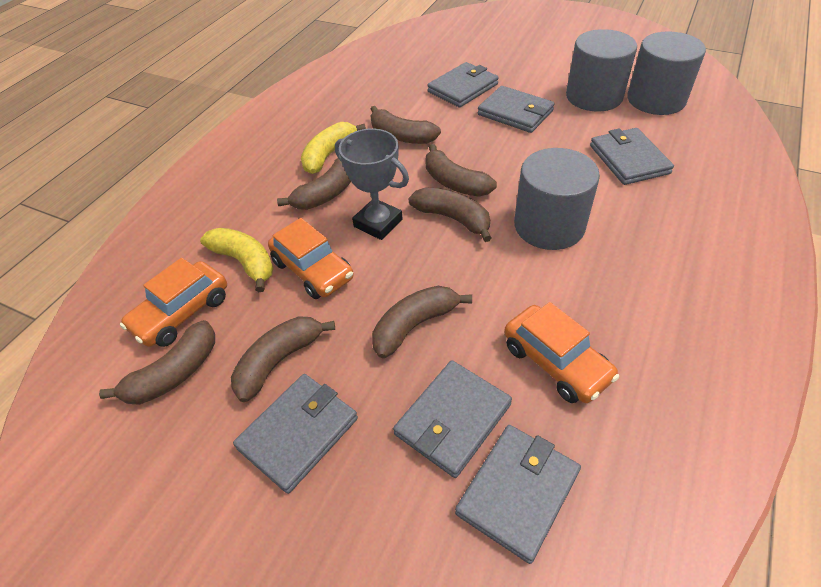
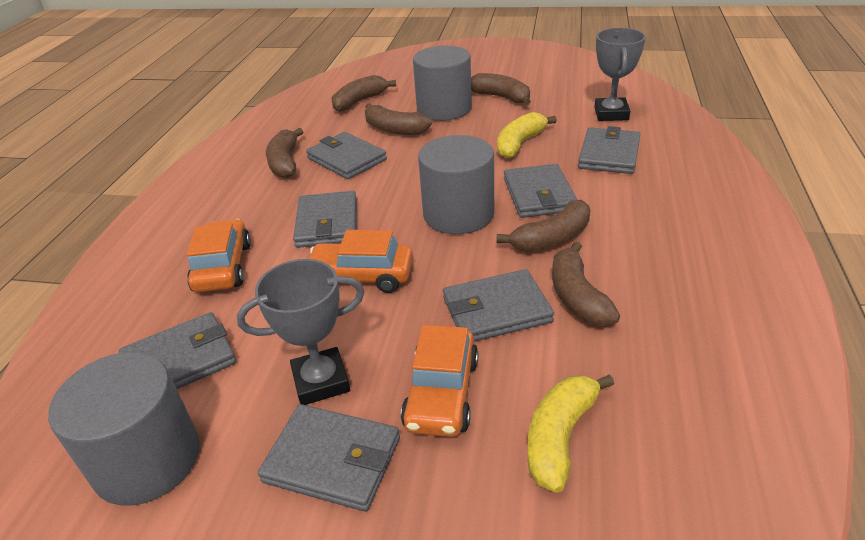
brown banana: 7 -> 6
grey trophy: 1 -> 2
grey wallet: 6 -> 7

